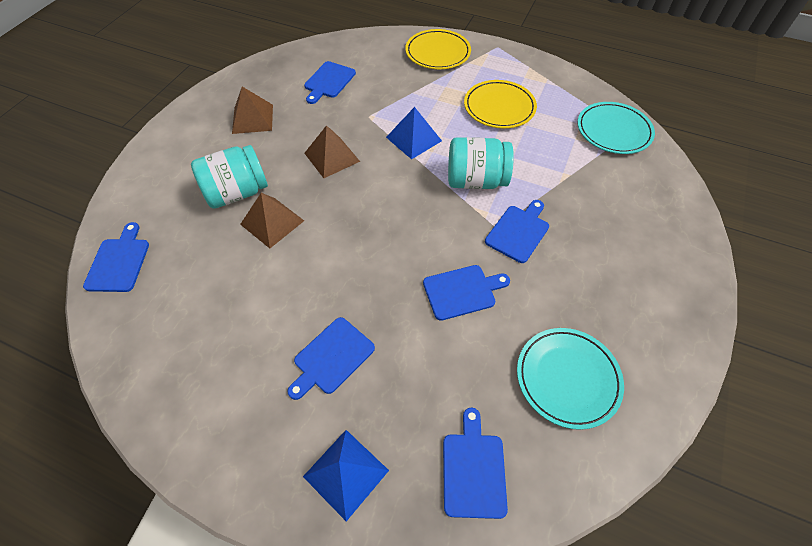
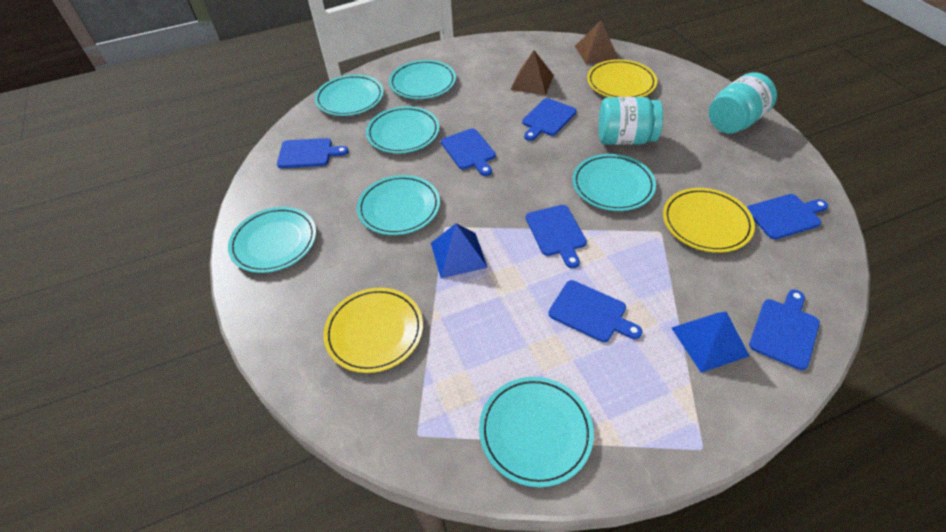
blue cutting board: 6 -> 7
brown pyramid: 3 -> 2
turquoise plate: 2 -> 7
yellow plate: 2 -> 3

